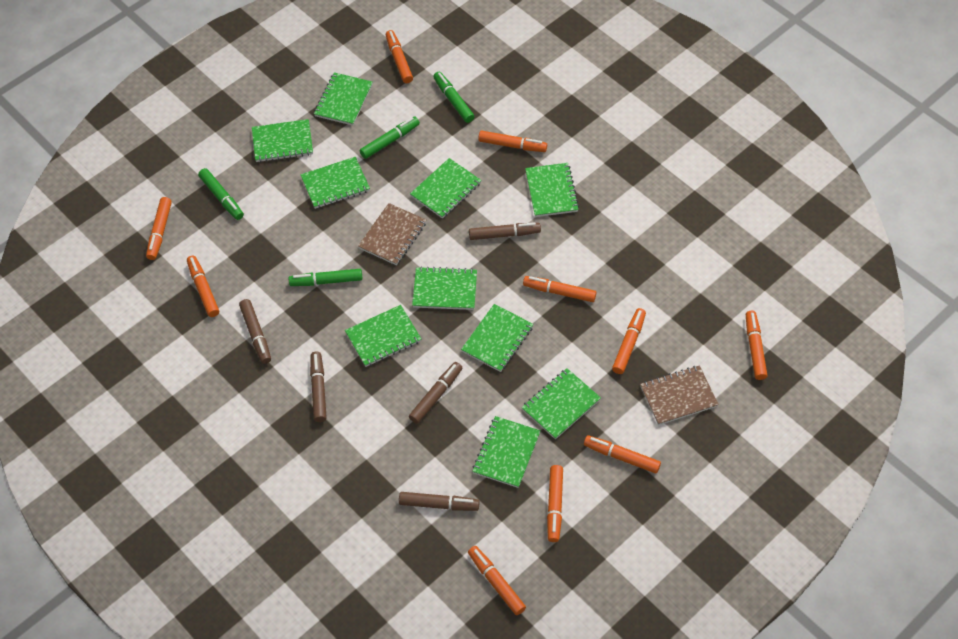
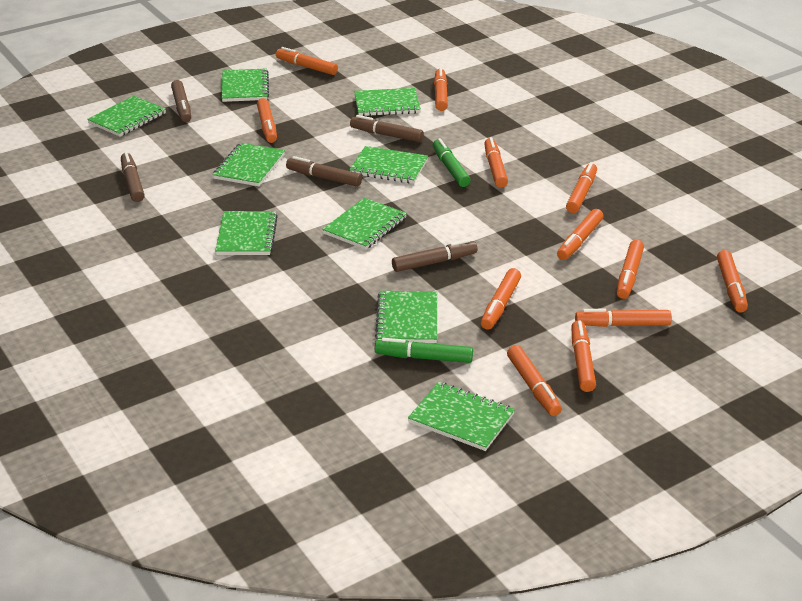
brown notebook: 2 -> 0
green marker: 4 -> 2
green notebook: 10 -> 9
orange marker: 10 -> 12

